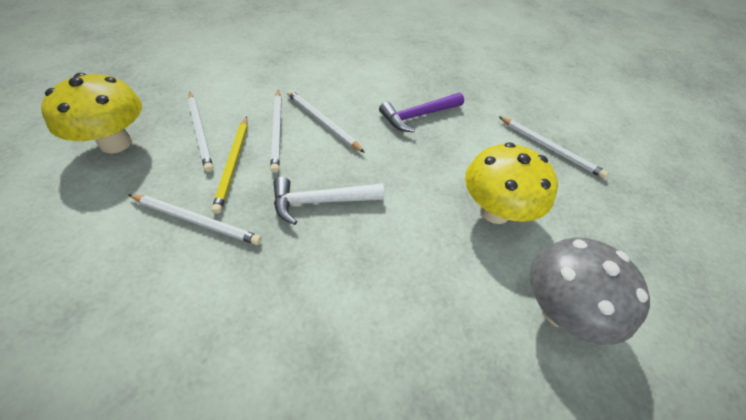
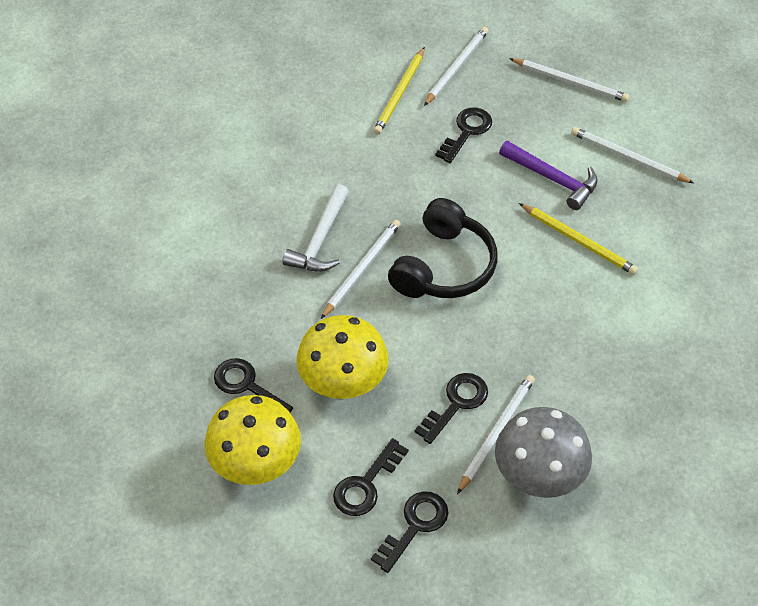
black headphones: 0 -> 1
black key: 0 -> 5
yellow pencil: 1 -> 2

